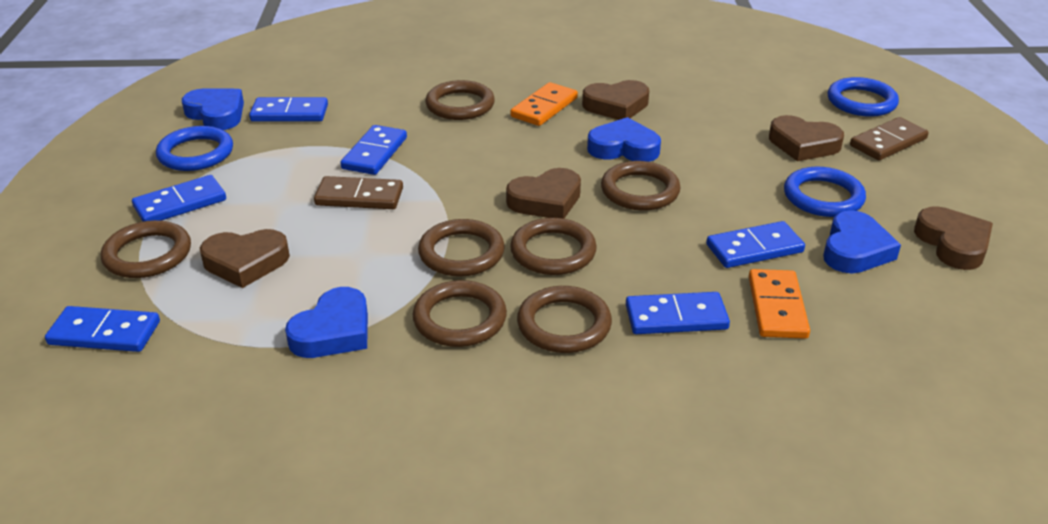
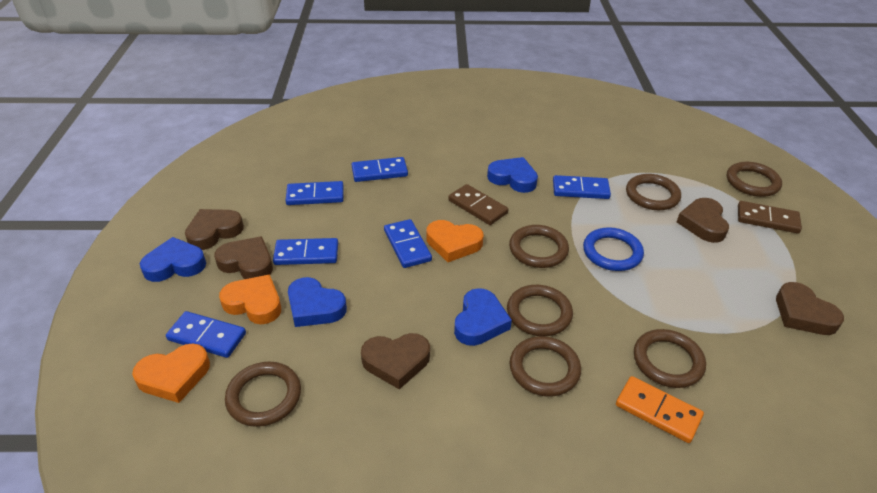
blue ring: 3 -> 1
orange domino: 2 -> 1
orange heart: 0 -> 3

